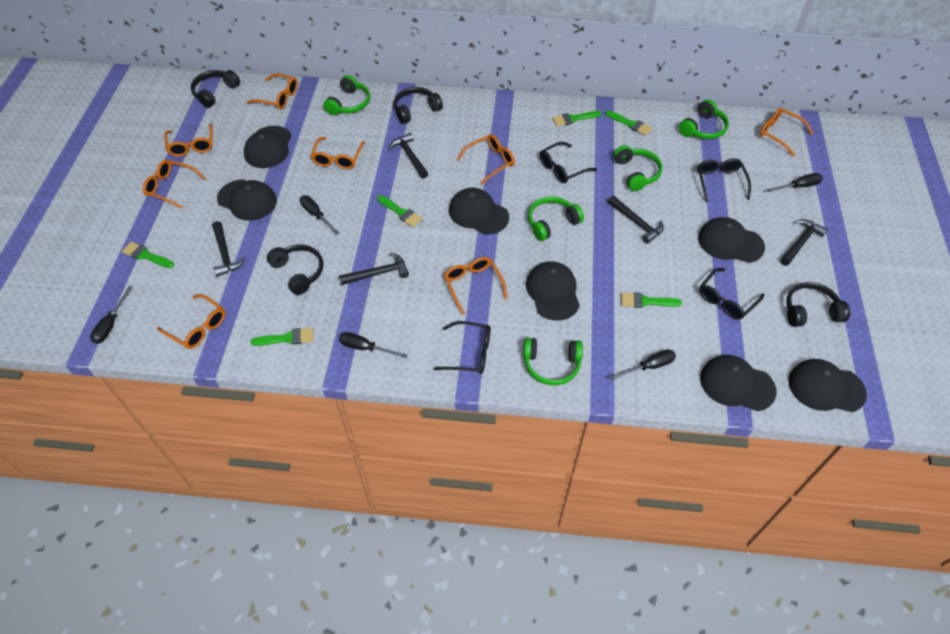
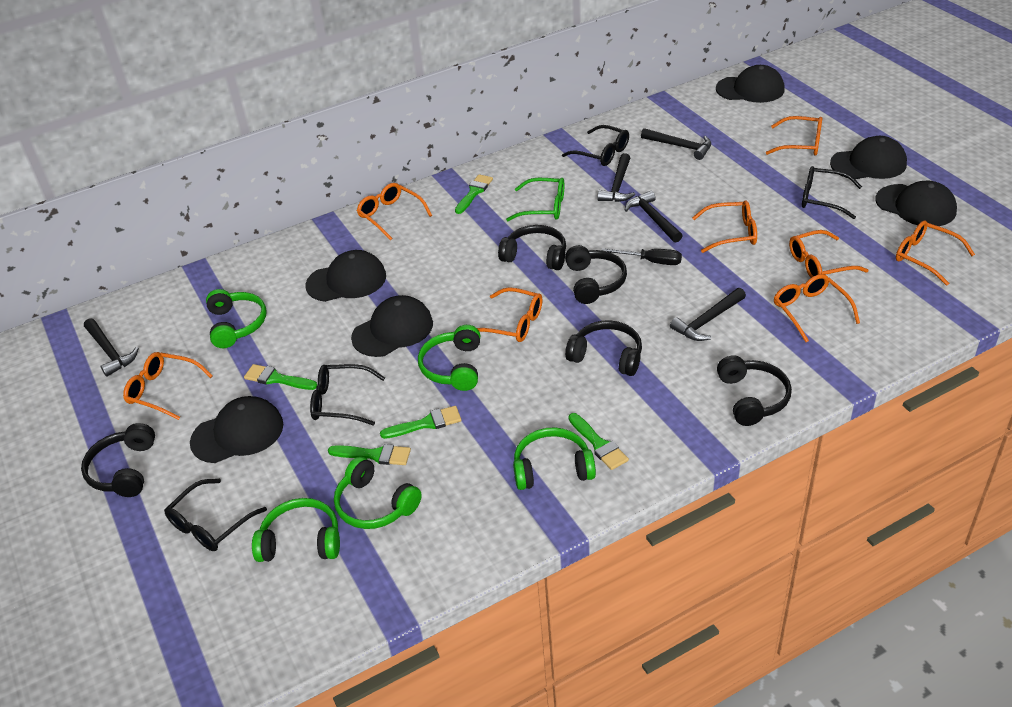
black cap: 7 -> 6
black headphones: 4 -> 5
black screwdriver: 5 -> 1
green brush: 6 -> 5
green glasses: 0 -> 1

